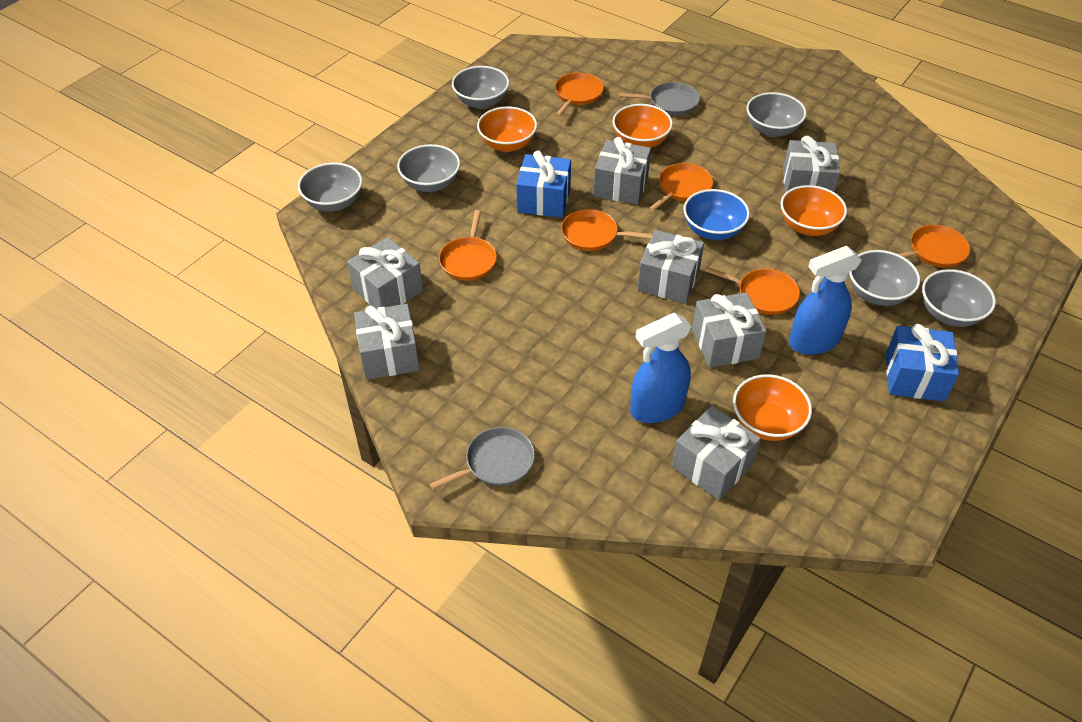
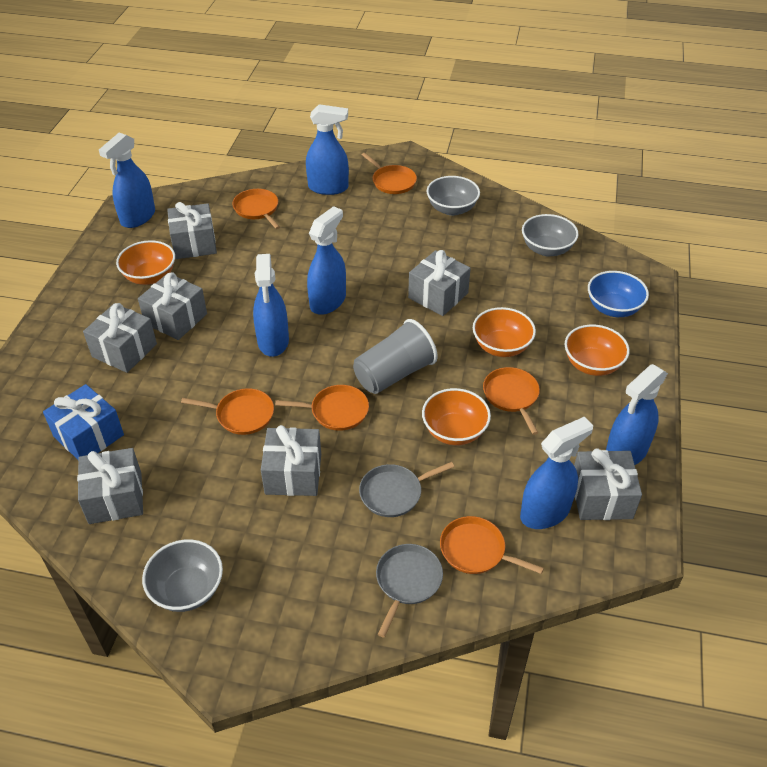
blue gift: 2 -> 1
blue spray bottle: 2 -> 6
grey bowl: 6 -> 3
grey cup: 0 -> 1

